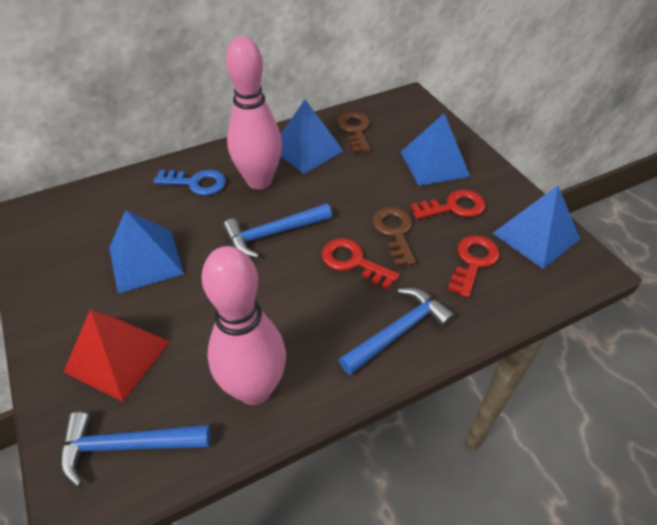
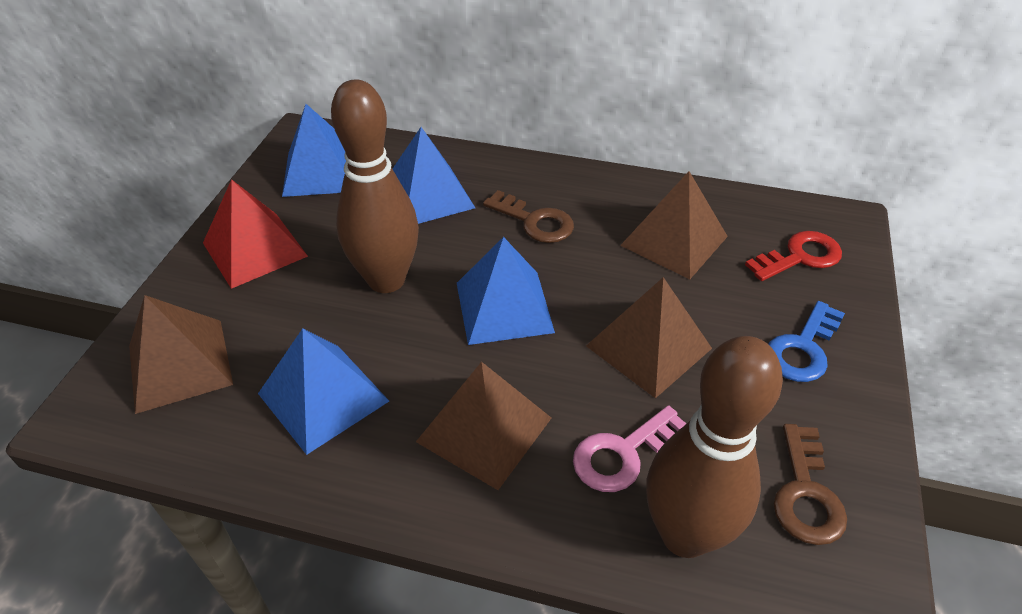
blue hammer: 3 -> 0
brown bowling pin: 0 -> 2
brown pyramid: 0 -> 4
pink bowling pin: 2 -> 0
pink key: 0 -> 1
red key: 3 -> 1

